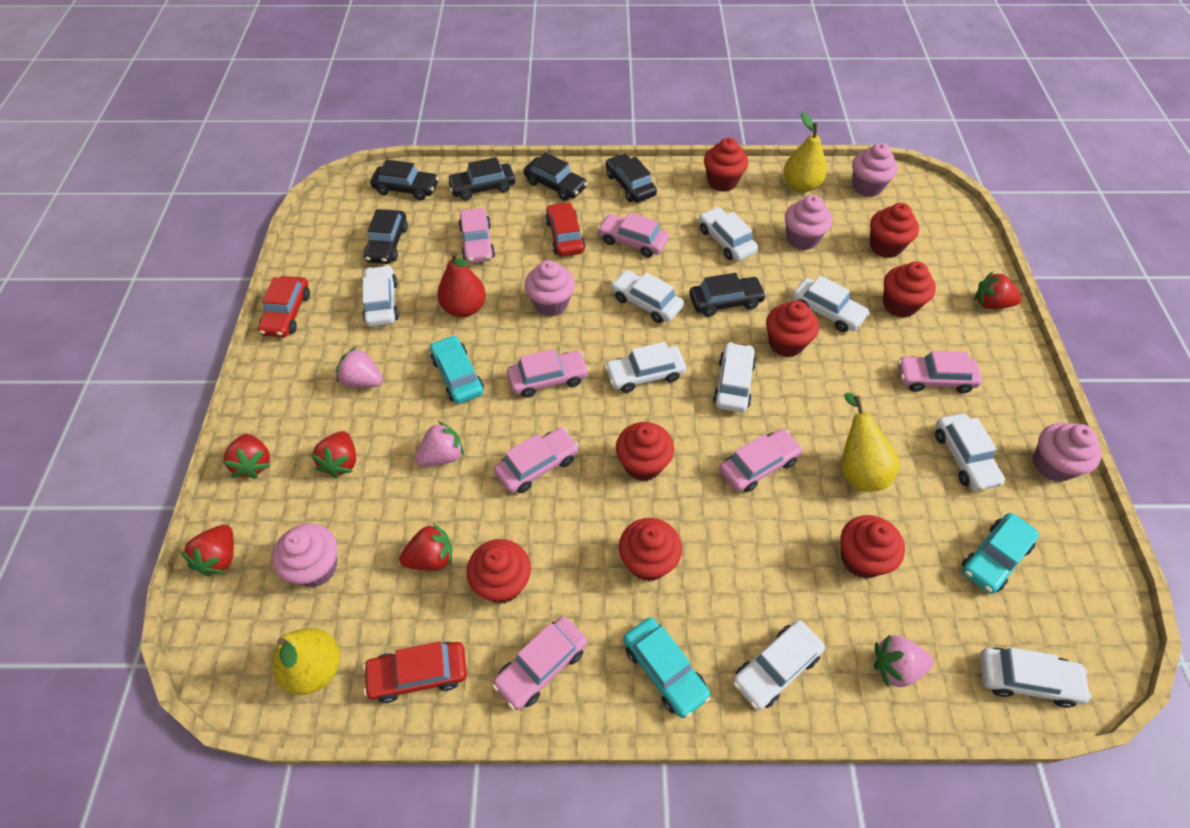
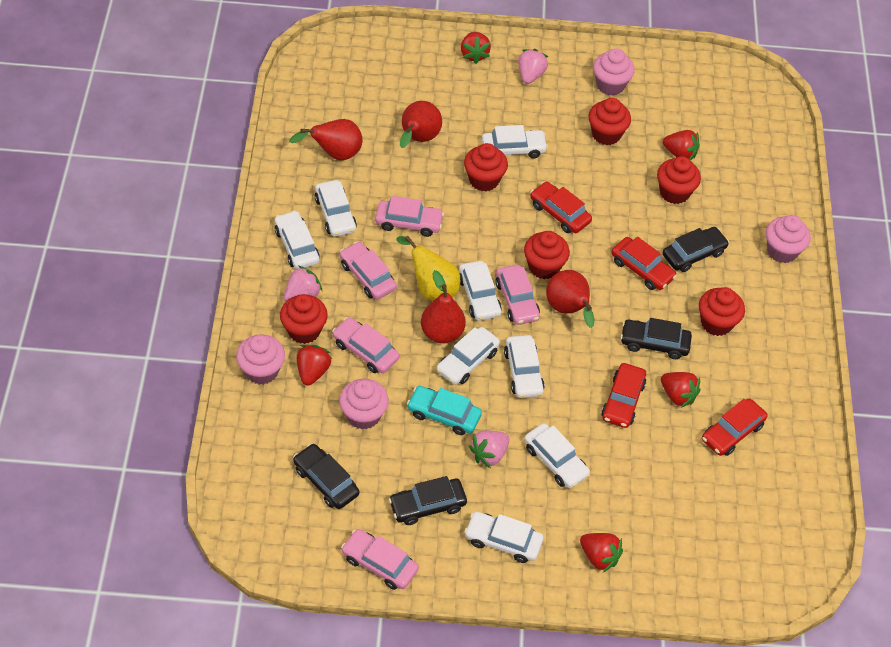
black car: 6 -> 4
pink car: 7 -> 5
pink cupcake: 5 -> 4
red car: 3 -> 4
red cupcake: 8 -> 6
red pear: 1 -> 4
turquoise car: 3 -> 1
white car: 9 -> 8
yellow pear: 3 -> 1

